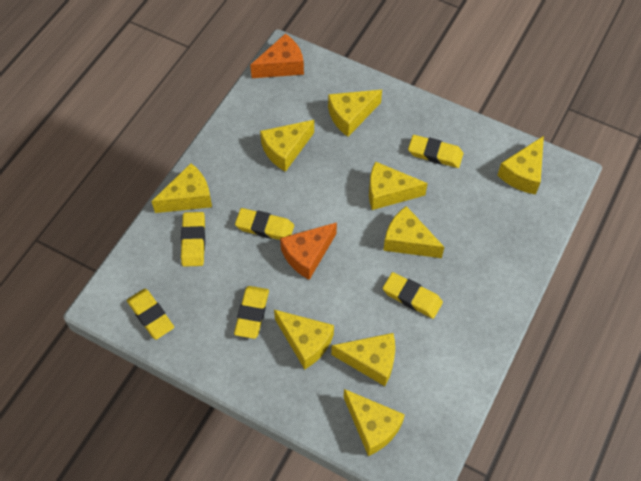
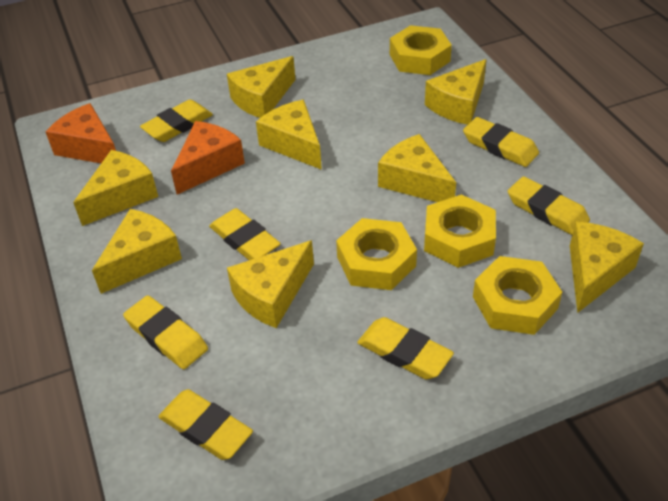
yellow cheese: 9 -> 8
yellow eraser: 6 -> 7
yellow nut: 0 -> 4

